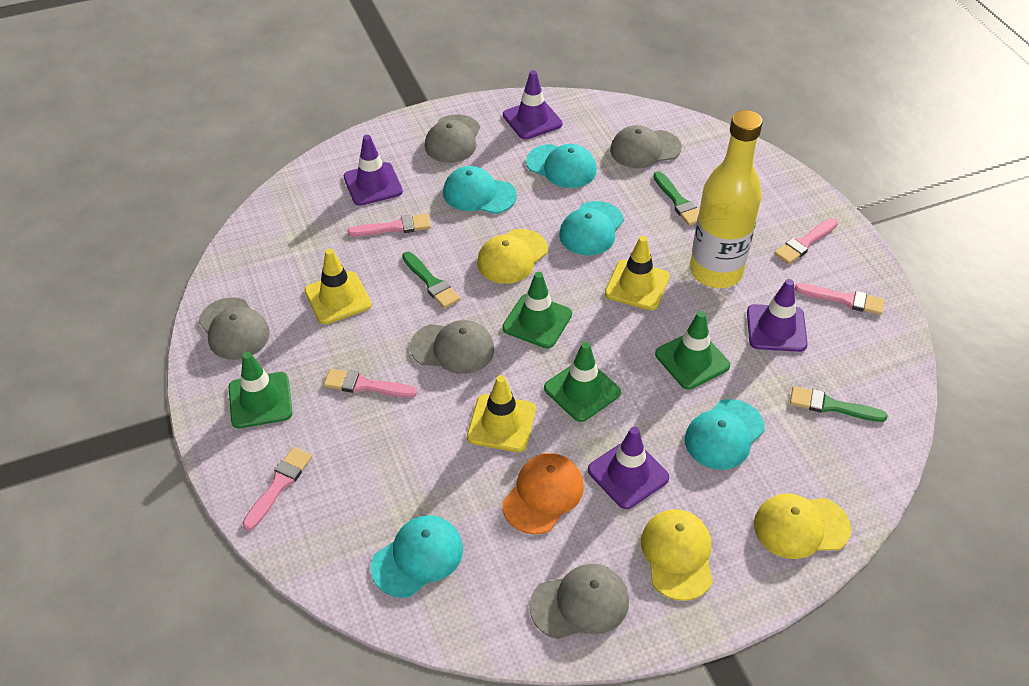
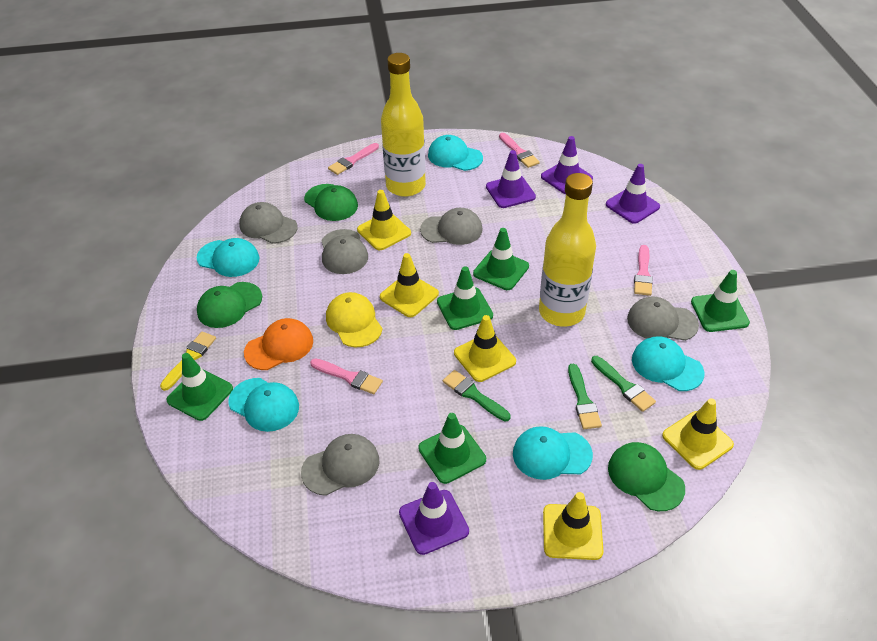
green cap: 0 -> 3
green traffic cone: 4 -> 5
pink brush: 5 -> 4
yellow bottle: 1 -> 2
yellow brush: 0 -> 1
yellow cap: 3 -> 1
yellow traffic cone: 3 -> 5

